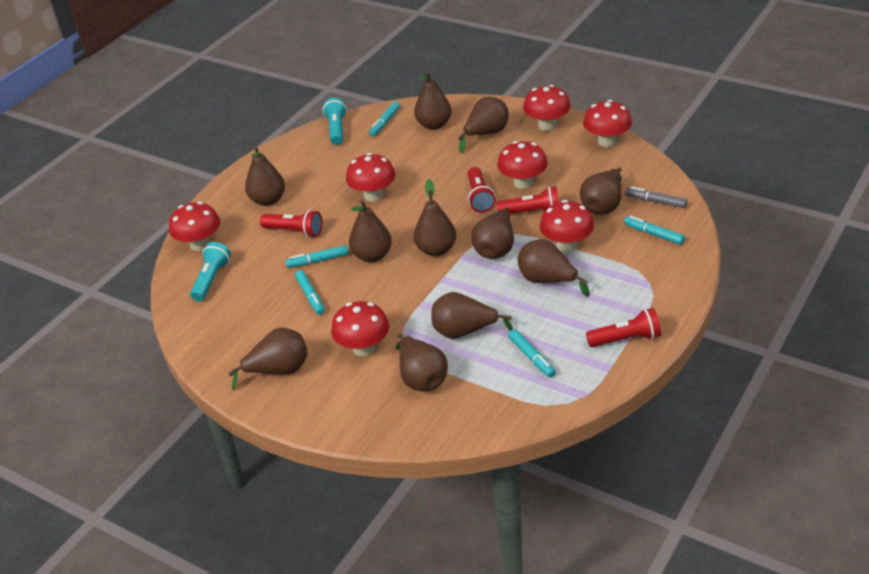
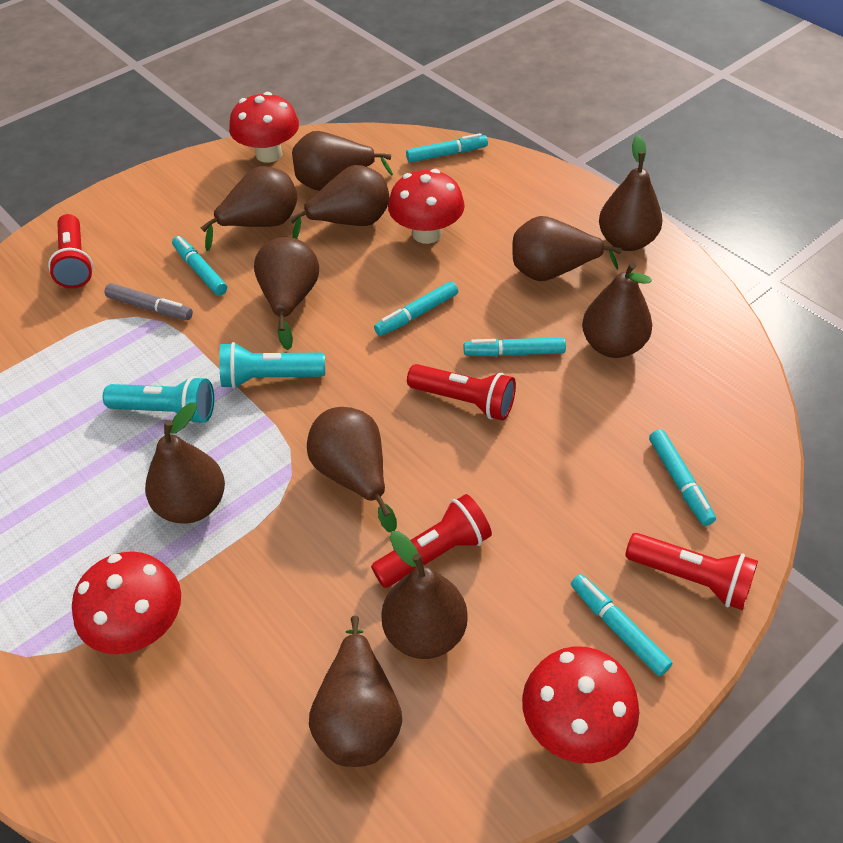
red mushroom: 7 -> 4
turquoise marker: 5 -> 6

